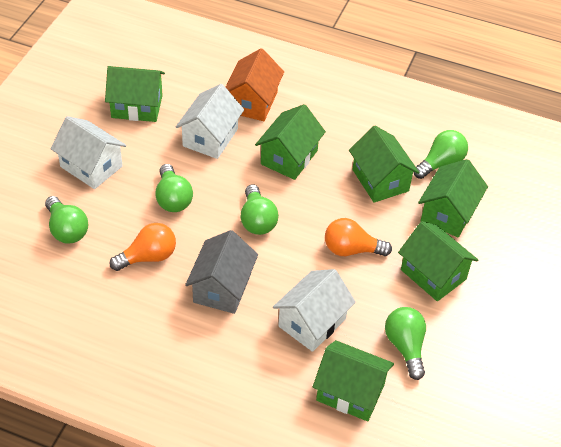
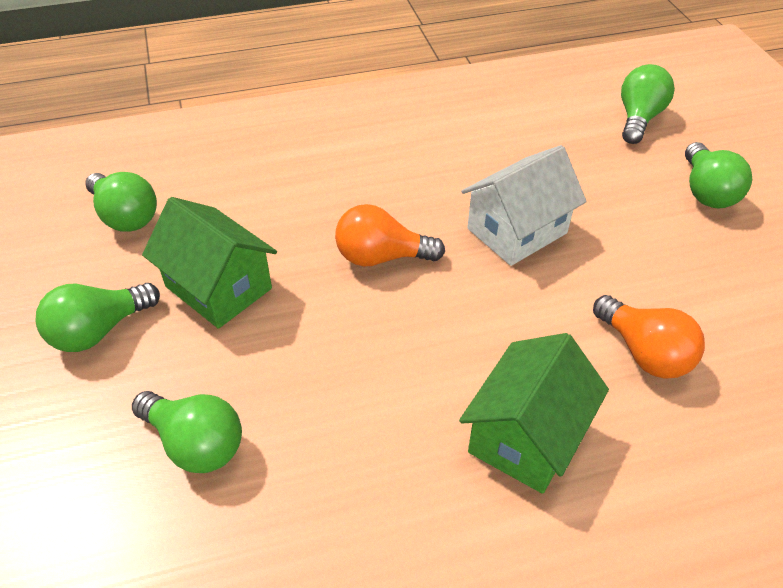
green house: 6 -> 2
grey house: 1 -> 0
orange house: 1 -> 0
white house: 3 -> 1

